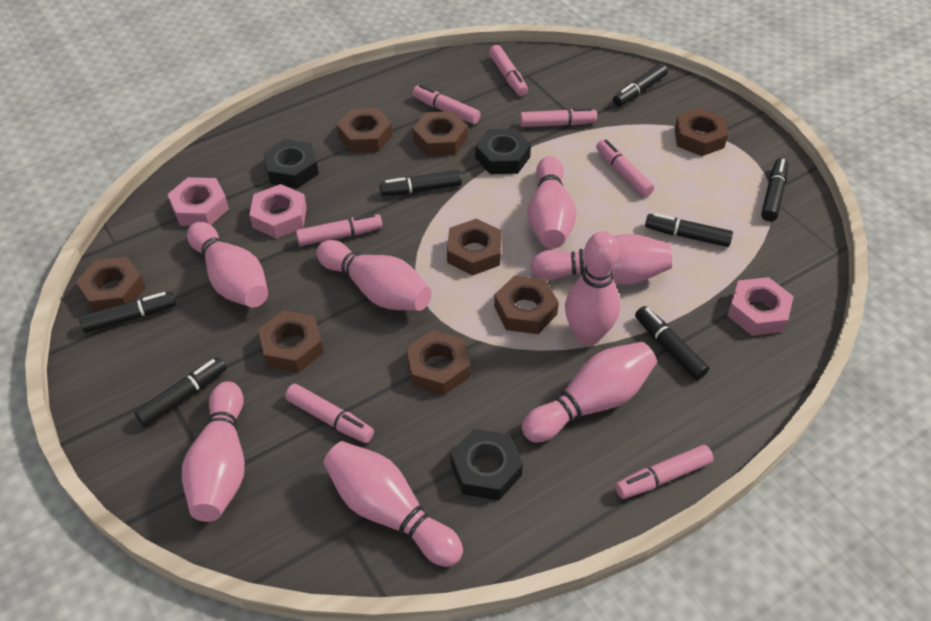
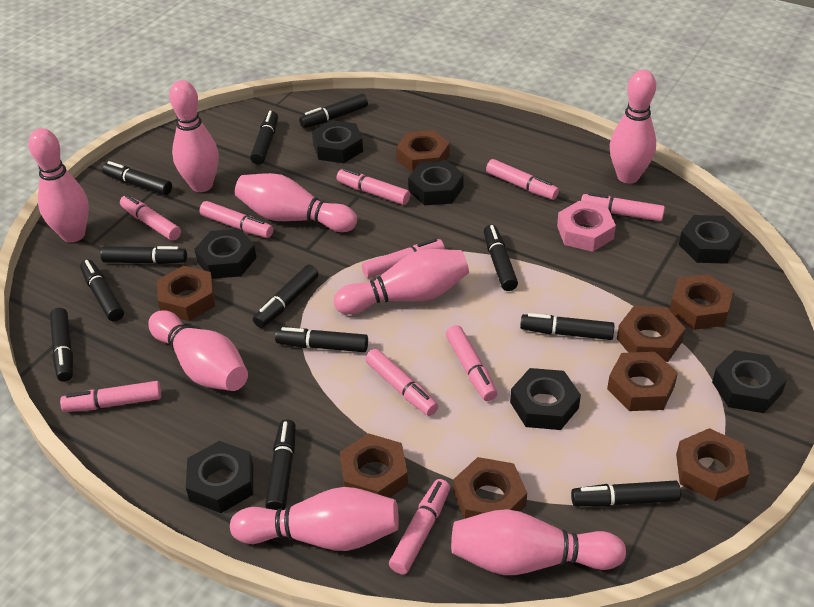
black marker: 7 -> 12
black nut: 3 -> 7
pink marker: 7 -> 10
pink nut: 3 -> 1

